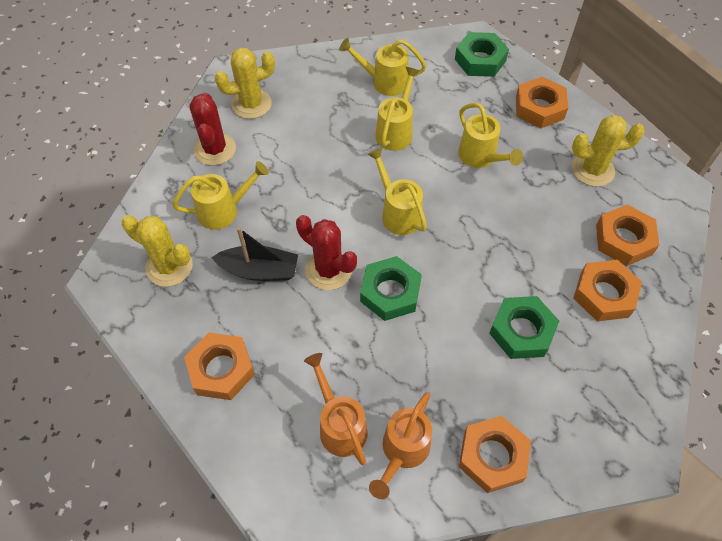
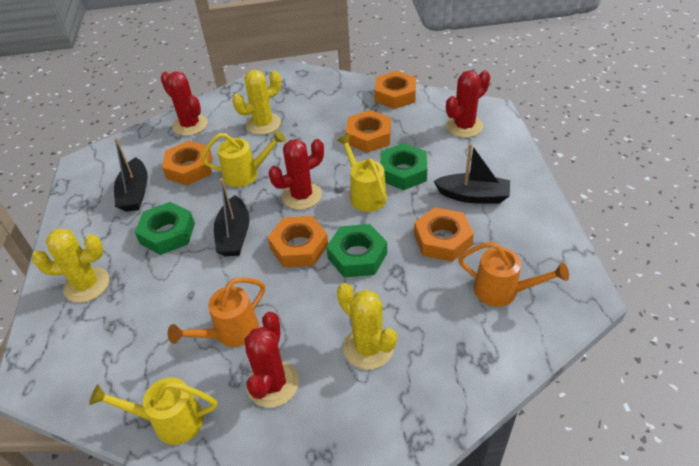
black boat: 1 -> 3
red cactus: 2 -> 4
yellow watering can: 5 -> 3

